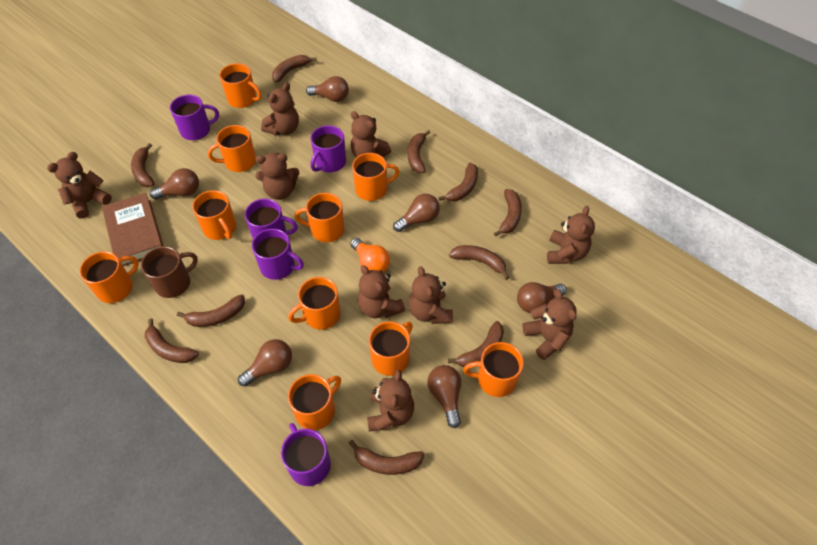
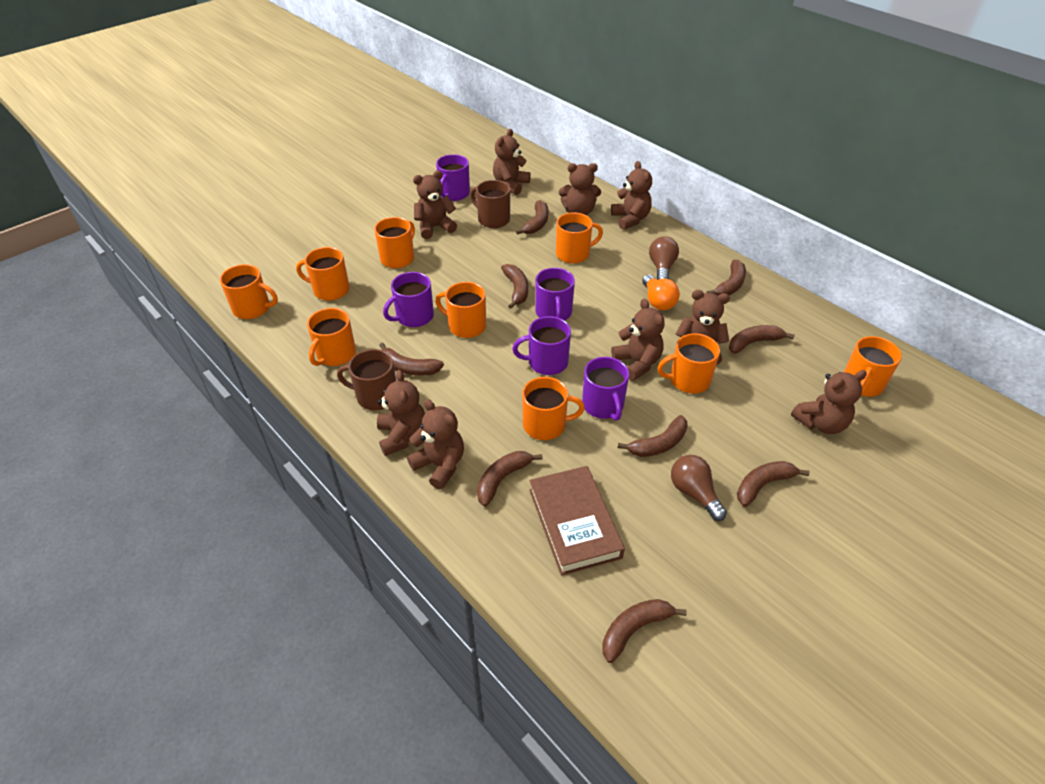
brown banana: 10 -> 9
brown light bulb: 6 -> 2
brown mug: 1 -> 2
orange mug: 10 -> 9

